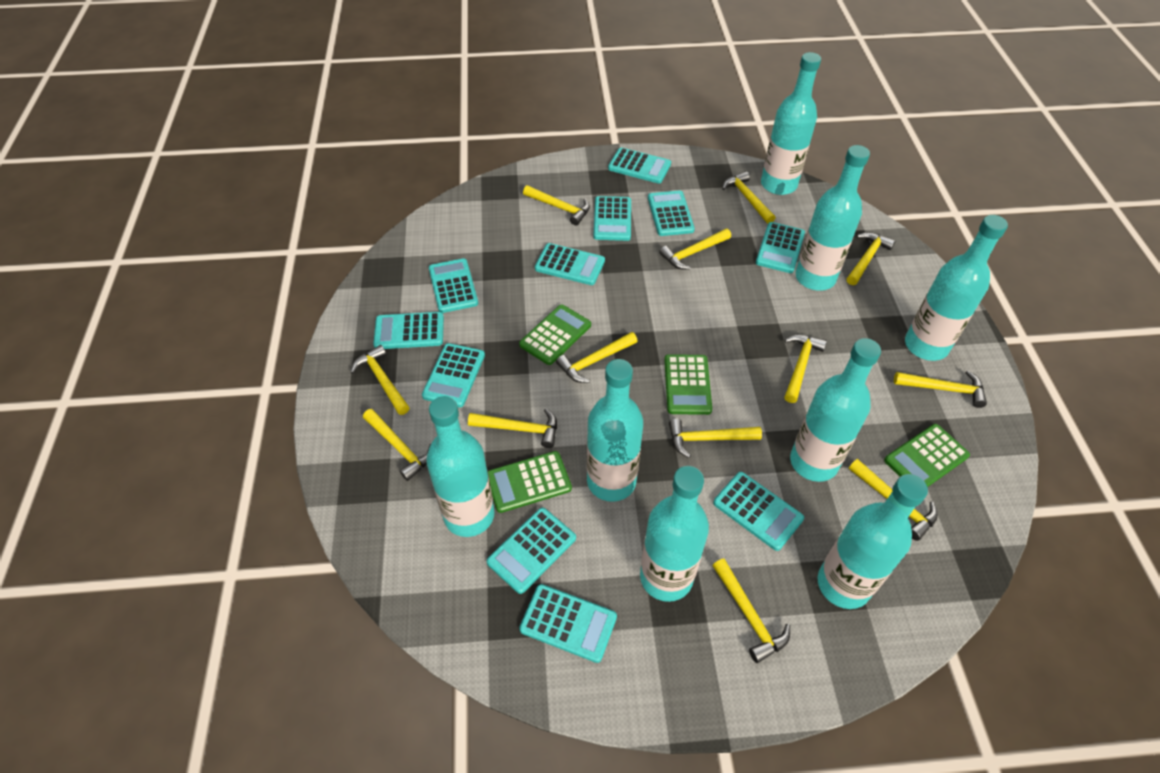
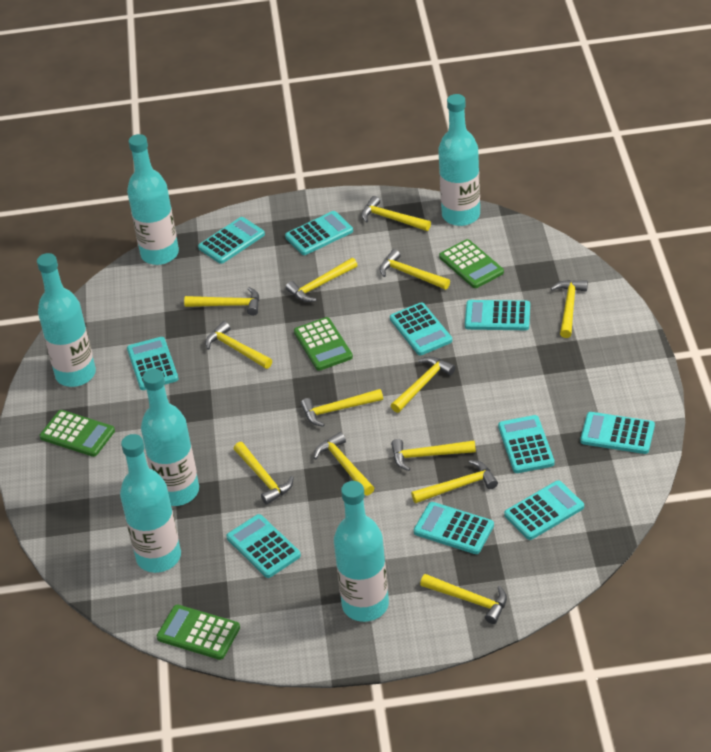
turquoise bottle: 8 -> 6
turquoise calculator: 11 -> 10

